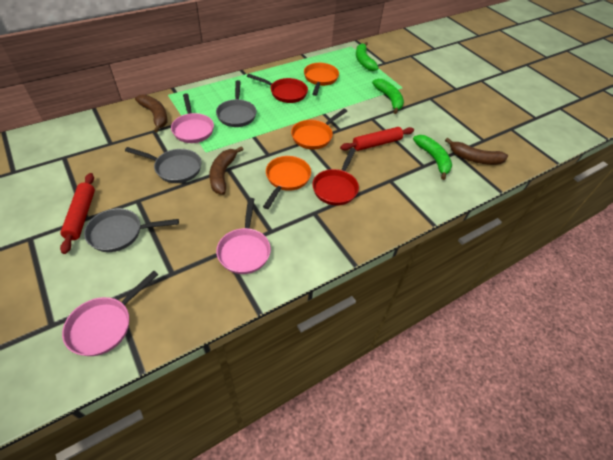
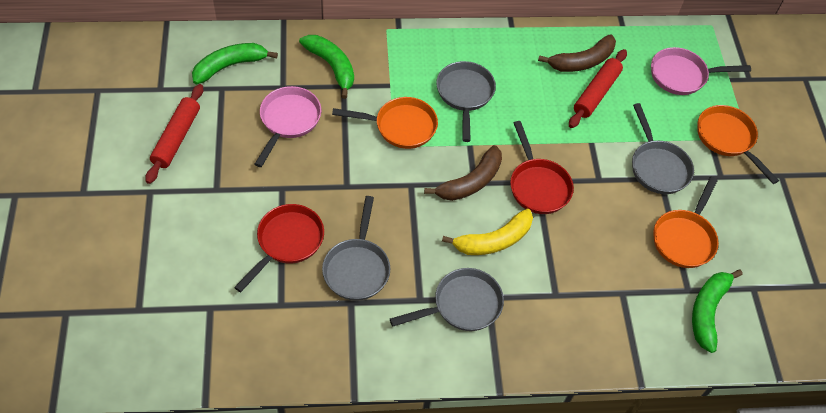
brown banana: 3 -> 2
grey pan: 3 -> 4
pink pan: 3 -> 2
yellow banana: 0 -> 1

